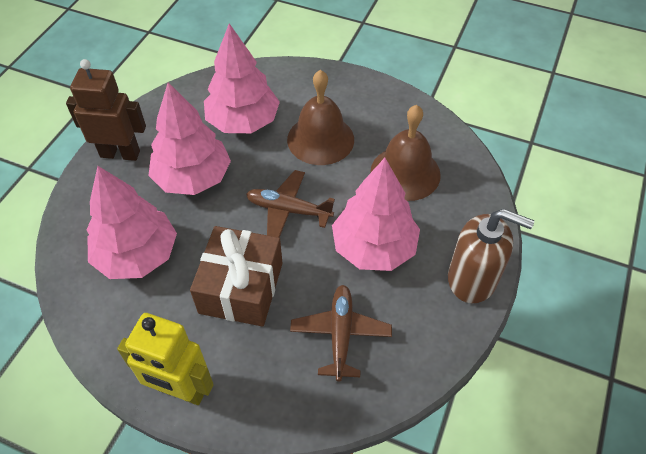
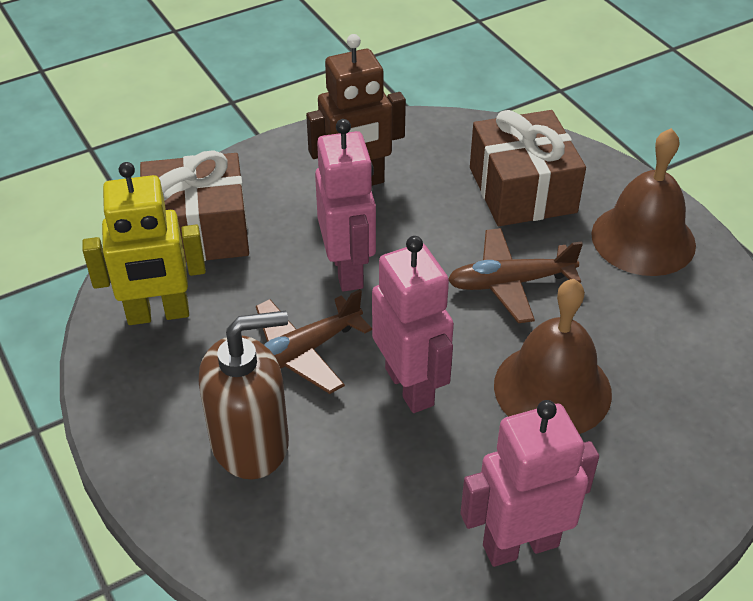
brown gift: 1 -> 2
pink robot: 0 -> 3
pink tree: 4 -> 0

